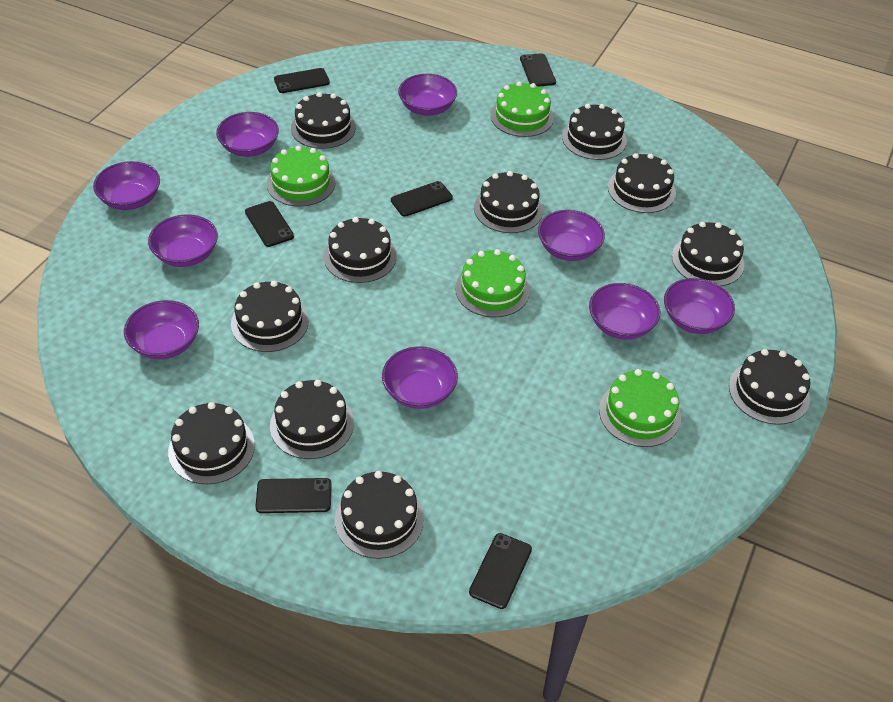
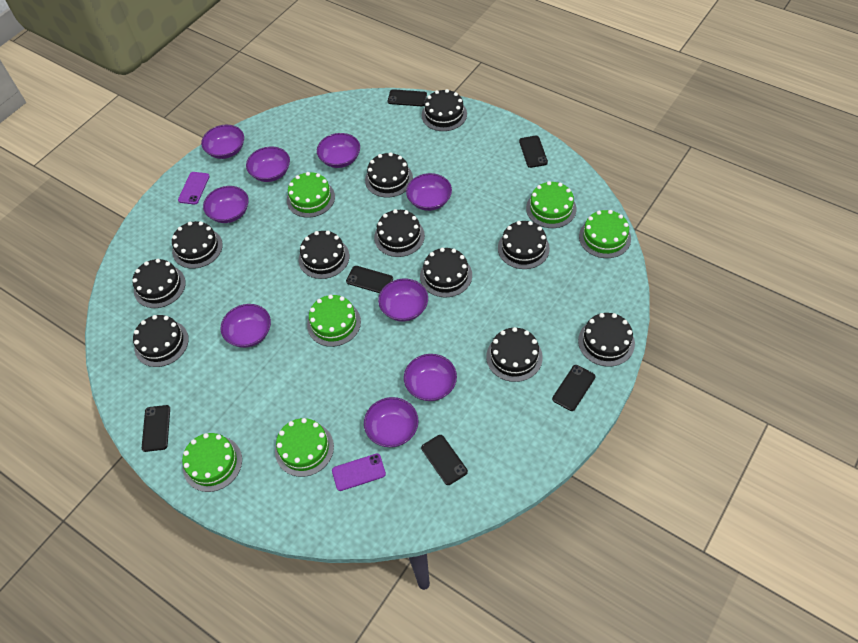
green cake: 4 -> 6
purple phone: 0 -> 2

